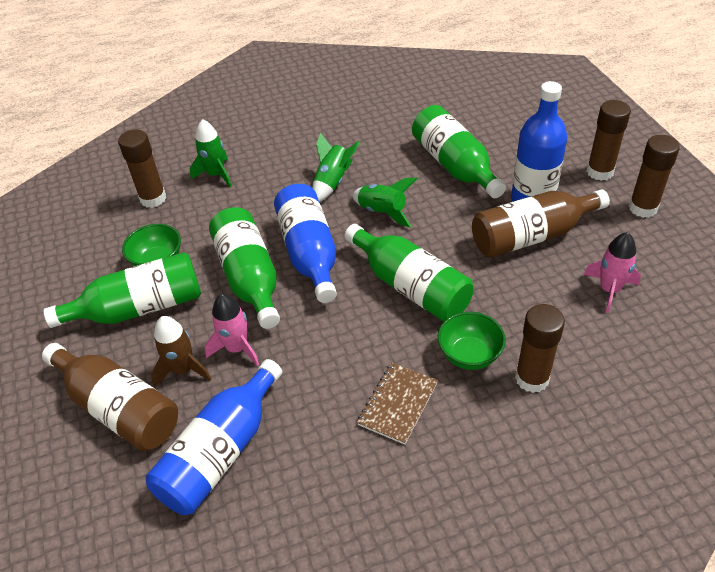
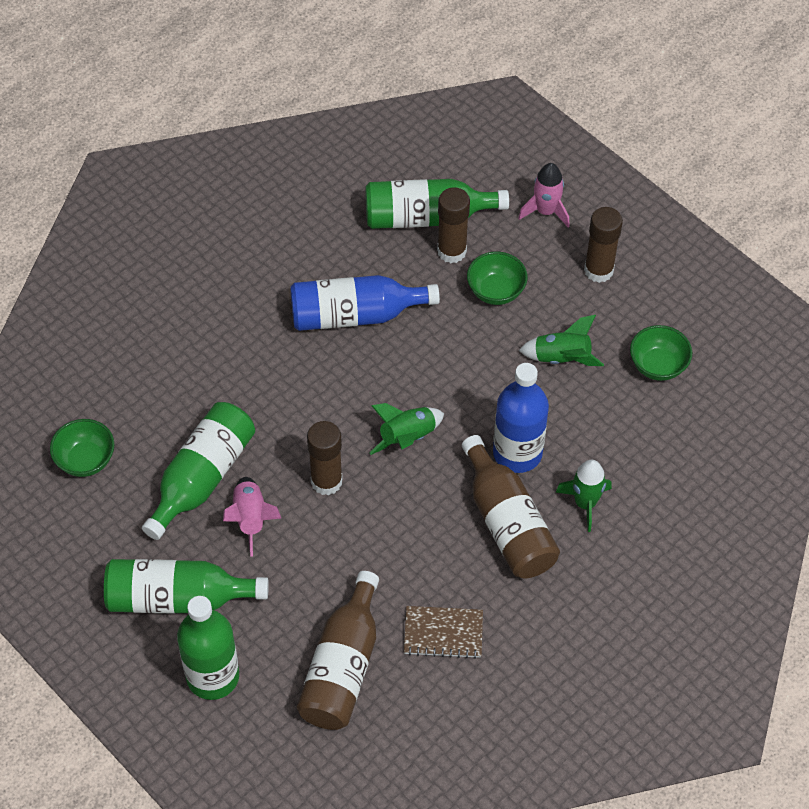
blue bottle: 3 -> 2
brown glue stick: 4 -> 3
brown rocket: 1 -> 0
green bowl: 2 -> 3

